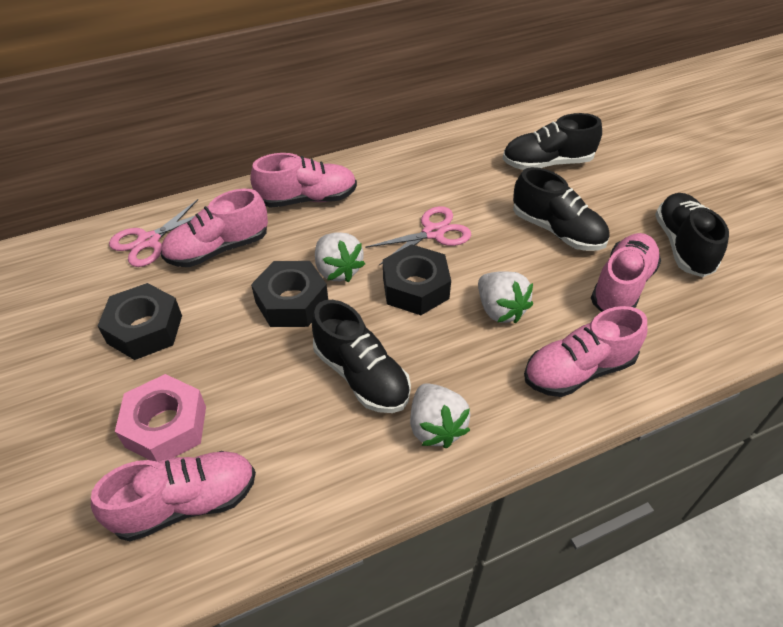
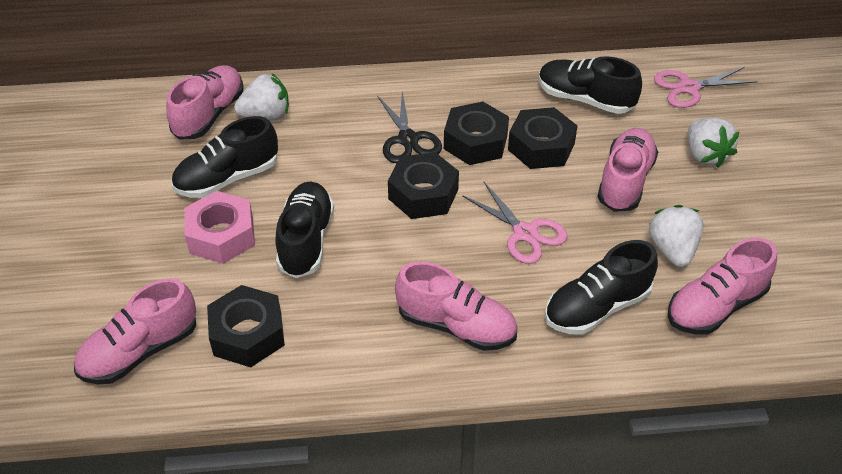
black nut: 3 -> 4
black scissors: 0 -> 1

